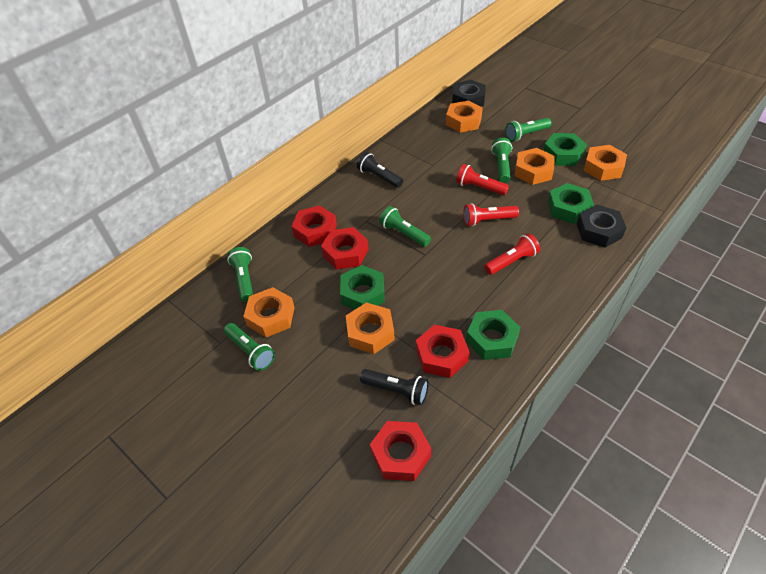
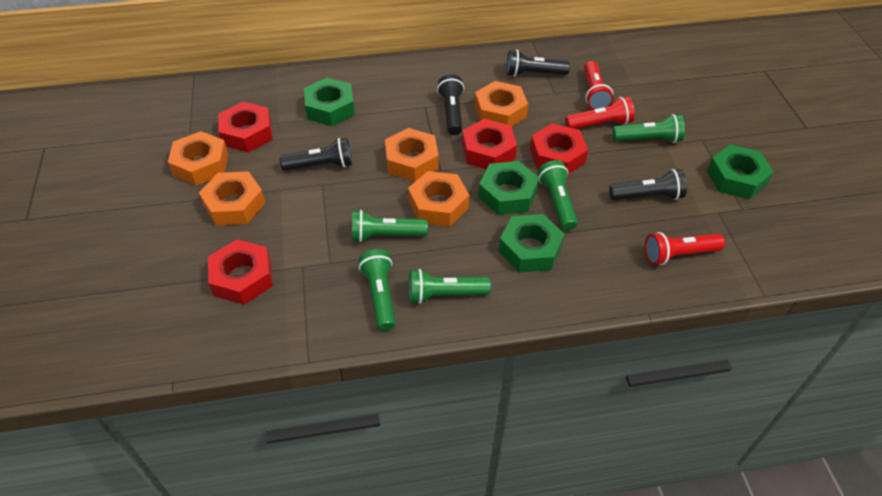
black flashlight: 2 -> 4
black nut: 2 -> 0

